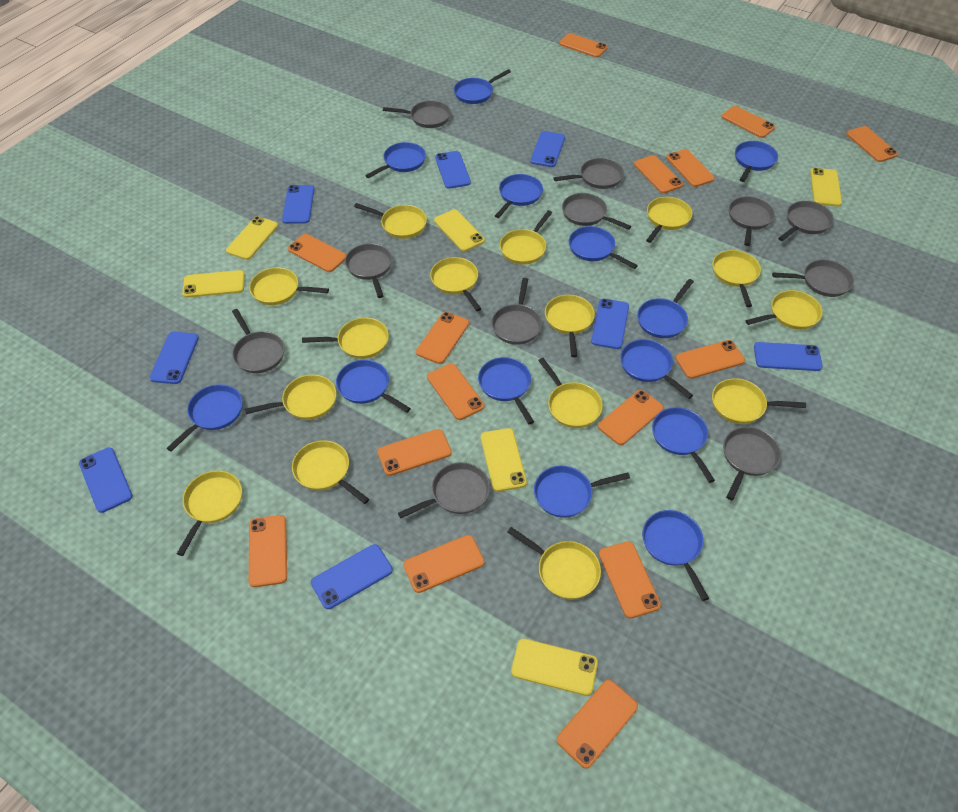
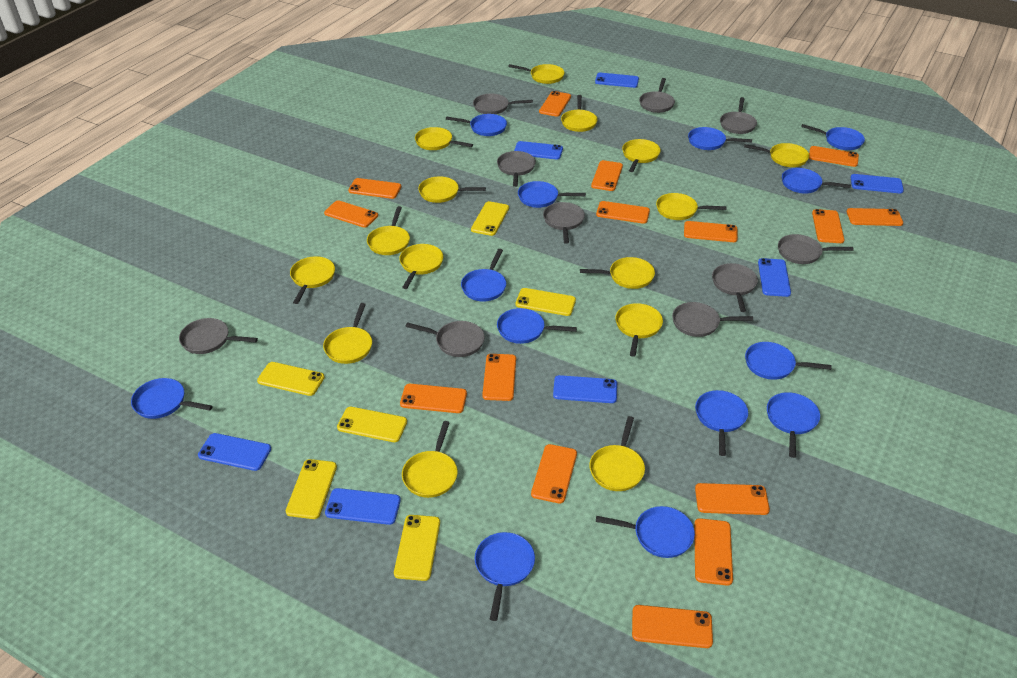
blue phone: 8 -> 7
grey pan: 11 -> 10

